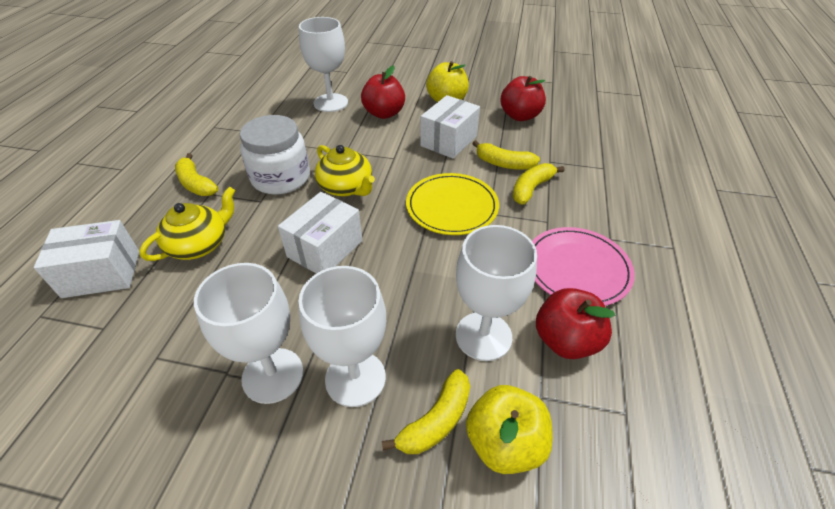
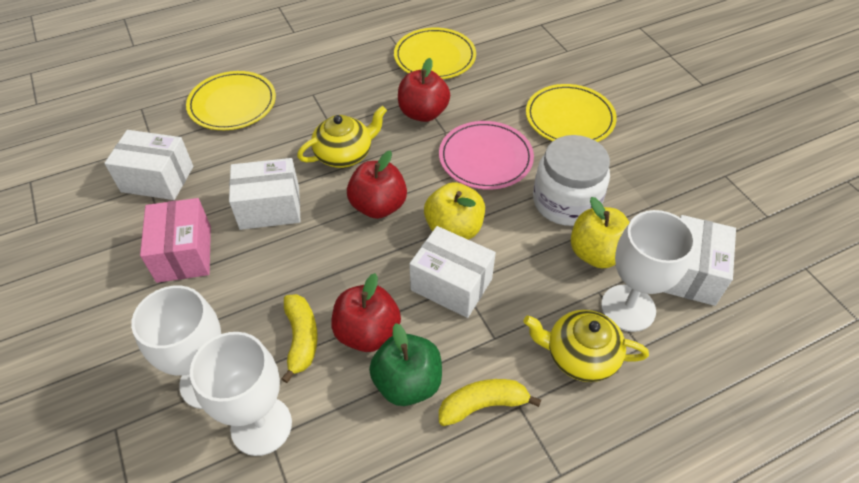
green apple: 0 -> 1
pink box: 0 -> 1
white box: 3 -> 4
white goblet: 4 -> 3
yellow banana: 4 -> 2
yellow plate: 1 -> 3

